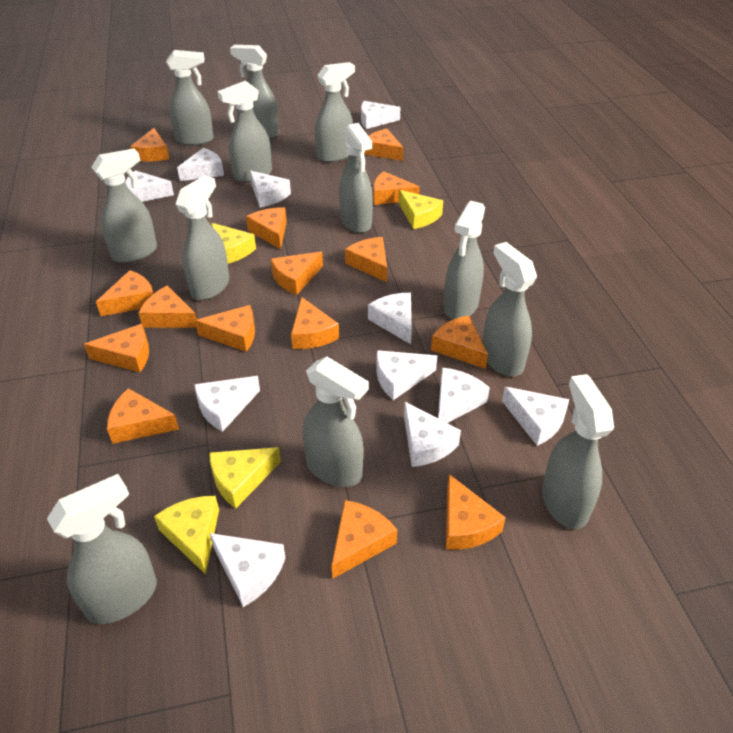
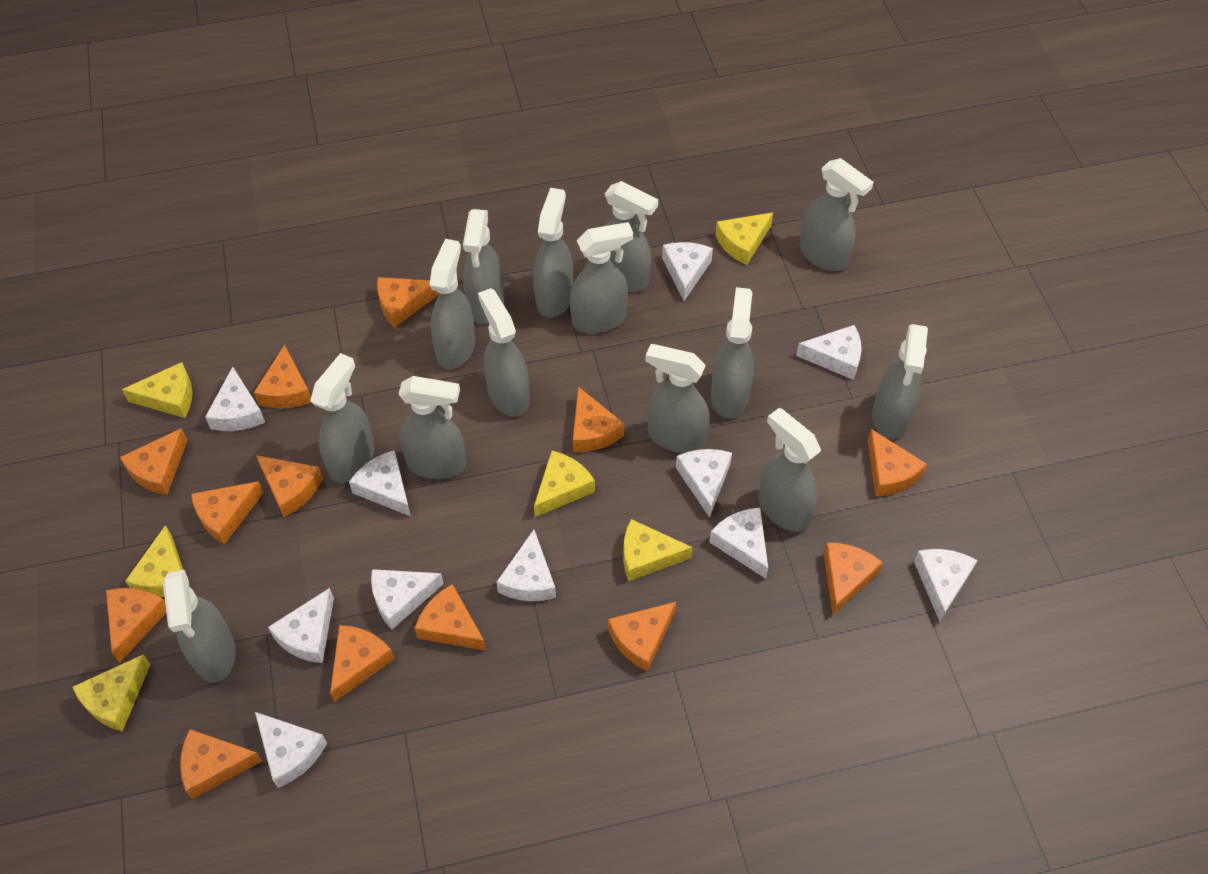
grey spray bottle: 12 -> 14
orange cheese: 15 -> 13
yellow cheese: 4 -> 6

